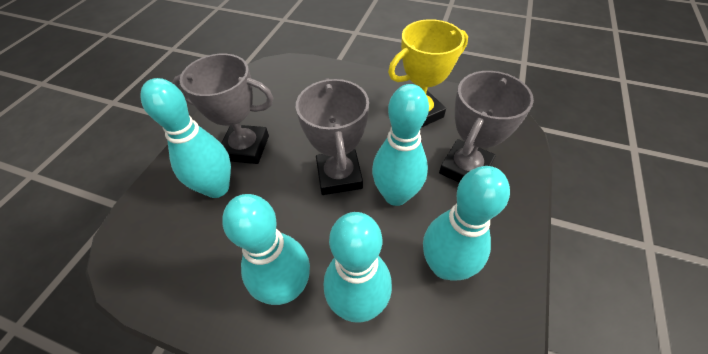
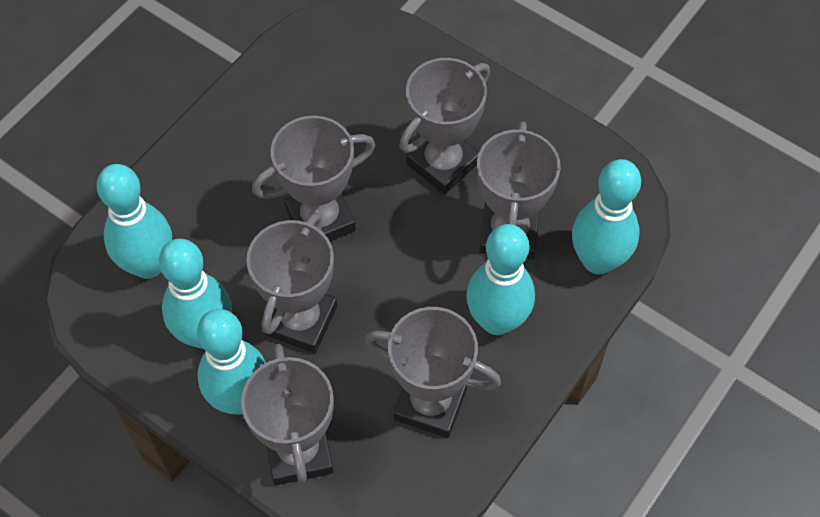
grey trophy: 3 -> 6
yellow trophy: 1 -> 0

